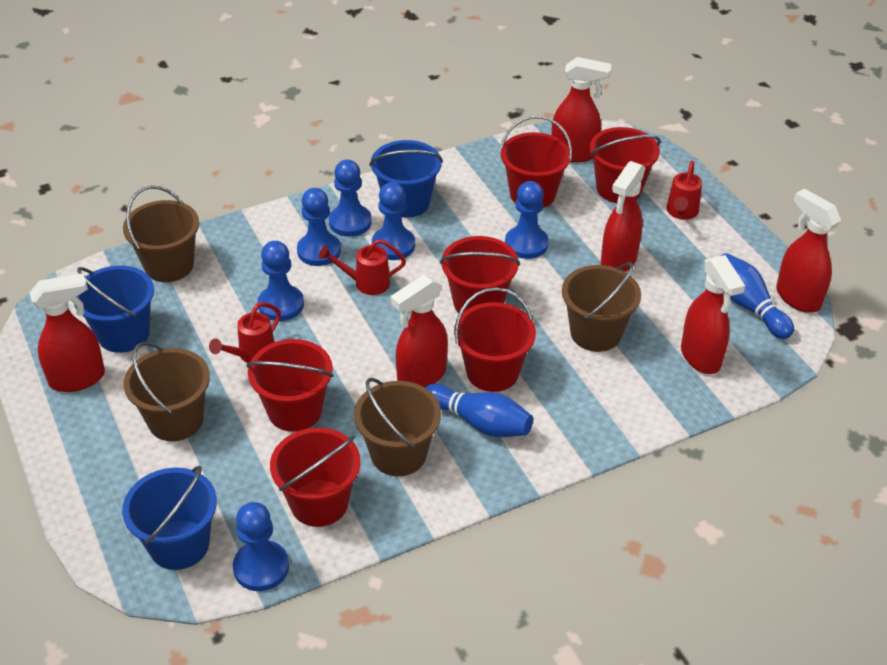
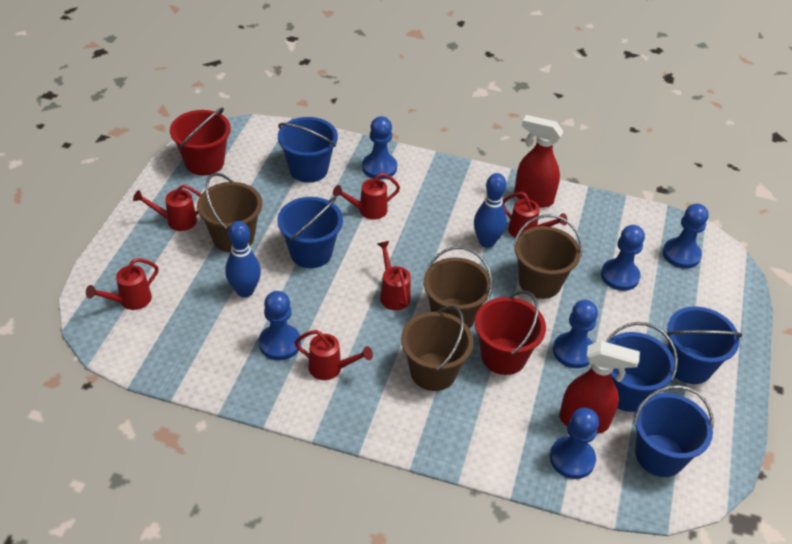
blue bucket: 3 -> 5
red bucket: 6 -> 2
red spray bottle: 6 -> 2
red watering can: 3 -> 6

